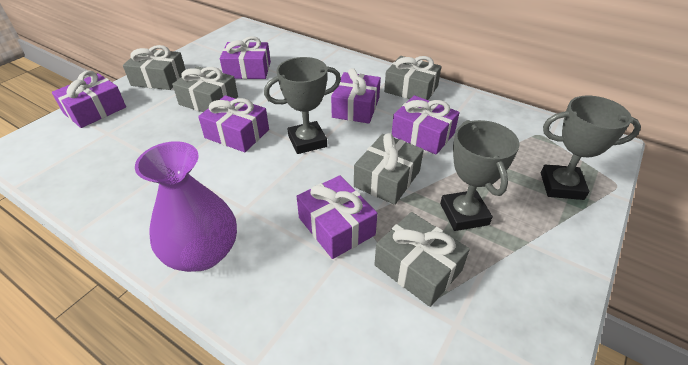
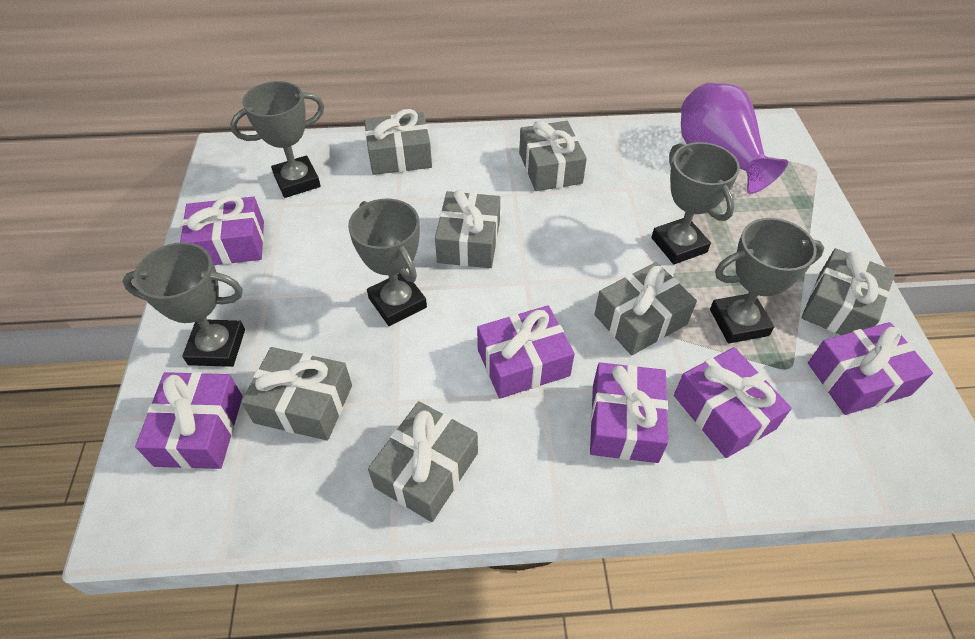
grey gift: 5 -> 7
grey trophy: 3 -> 5

